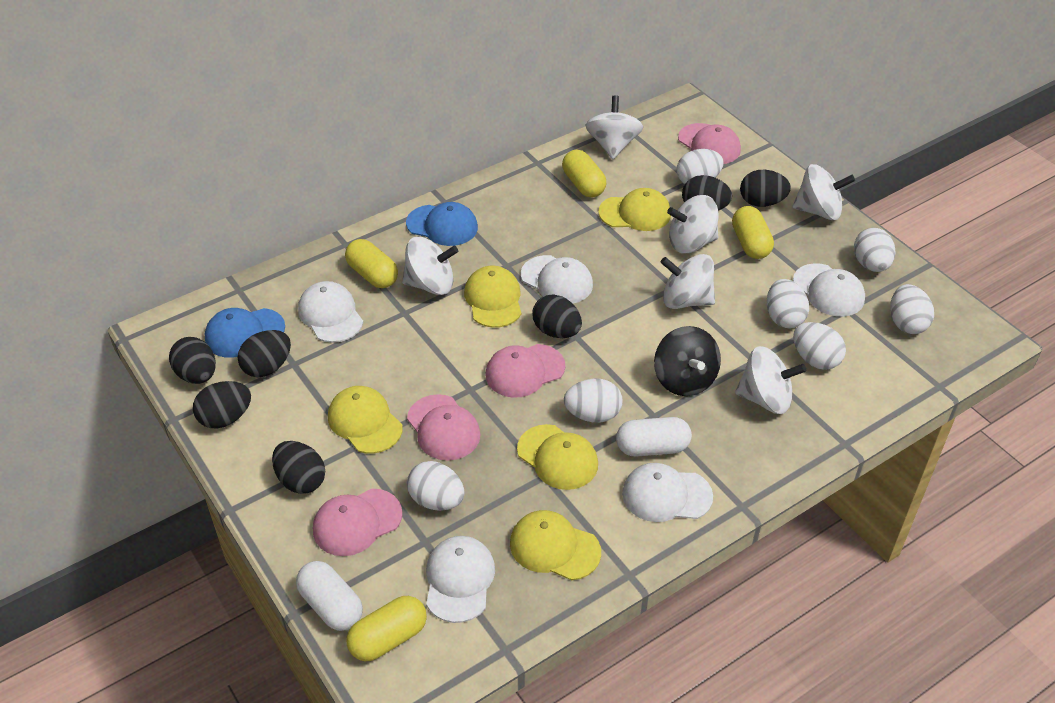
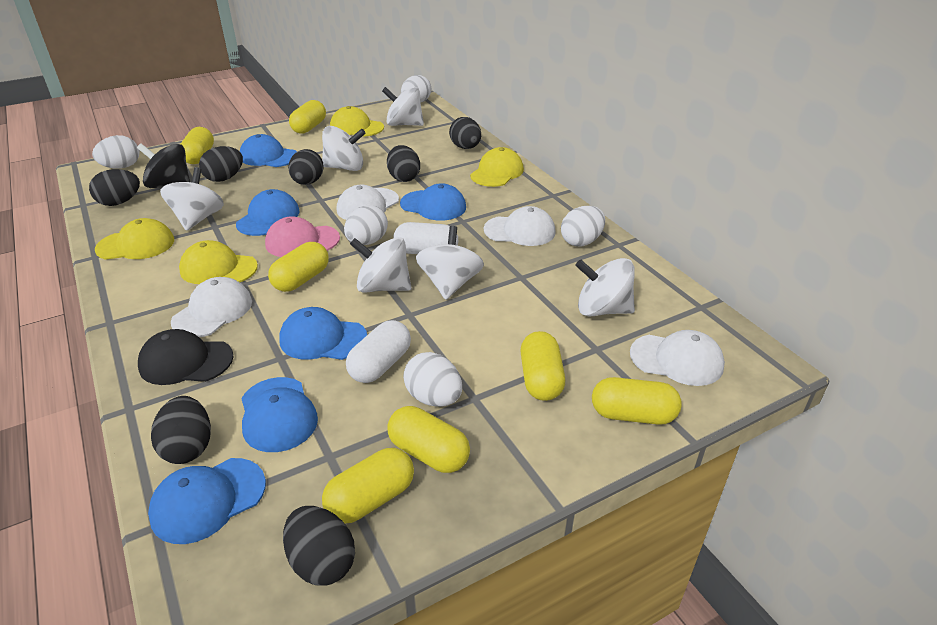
black cap: 0 -> 1
blue cap: 2 -> 6
pink cap: 4 -> 1
white cap: 5 -> 4
white egg: 7 -> 5
yellow cap: 5 -> 4
yellow capsule: 4 -> 7

